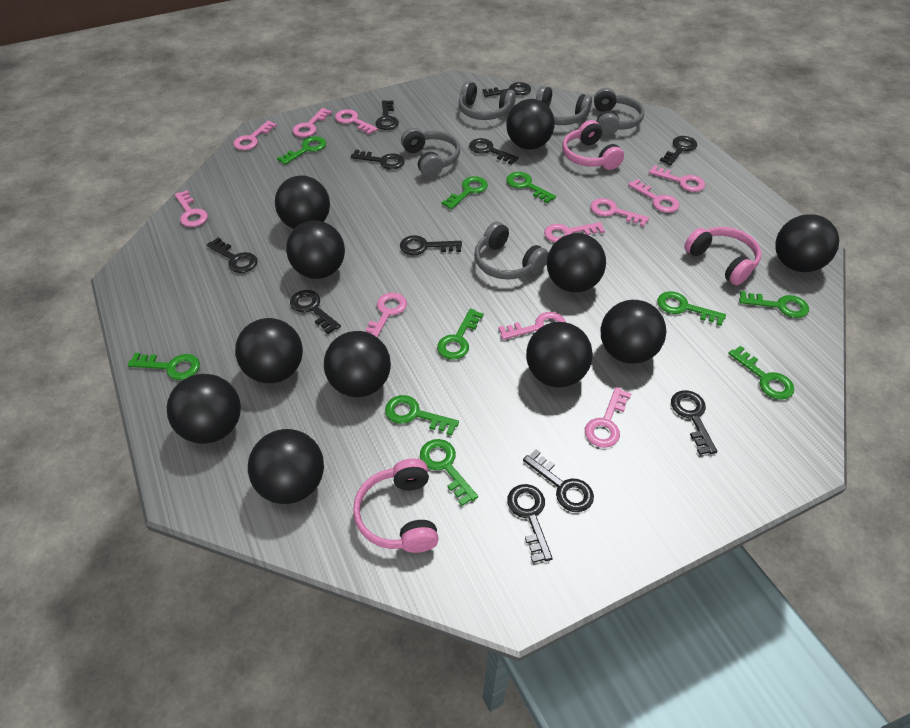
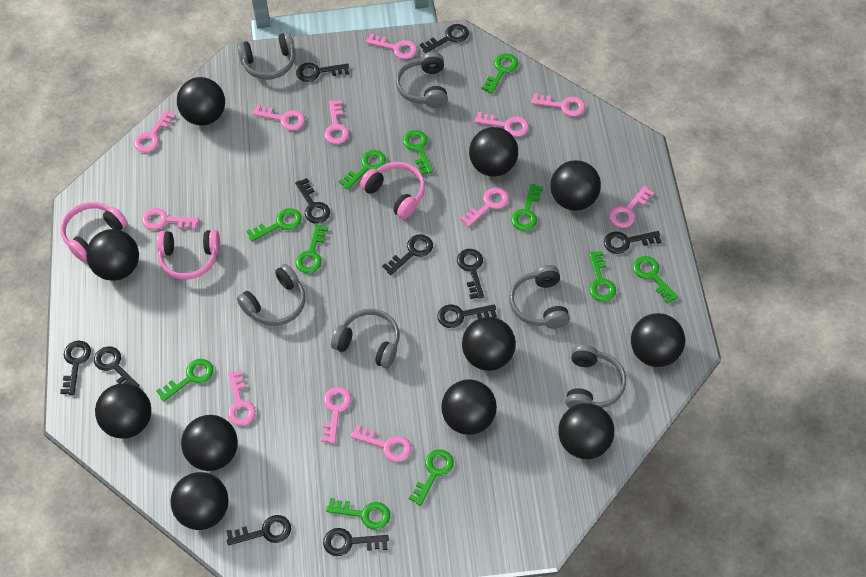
green key: 10 -> 11
grey headphones: 5 -> 6
pink key: 11 -> 12

